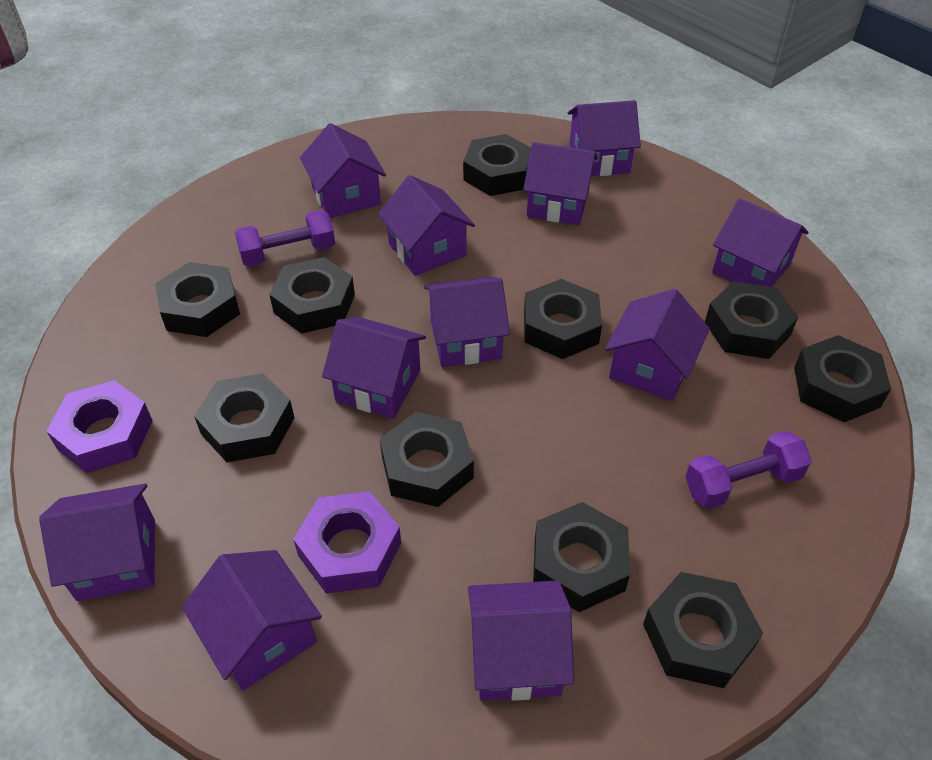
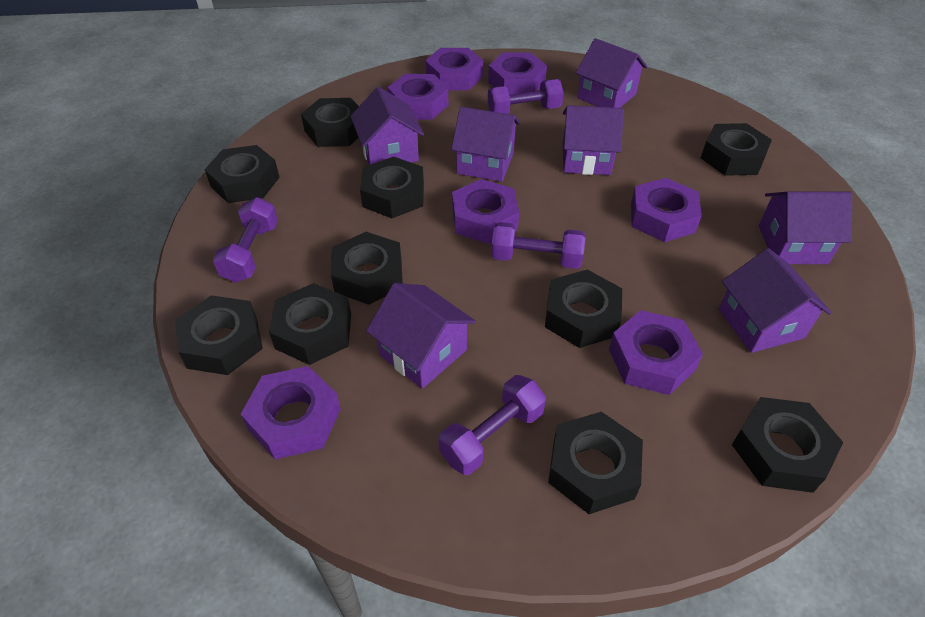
purple dumbbell: 2 -> 4
purple house: 11 -> 7
purple nut: 2 -> 7

